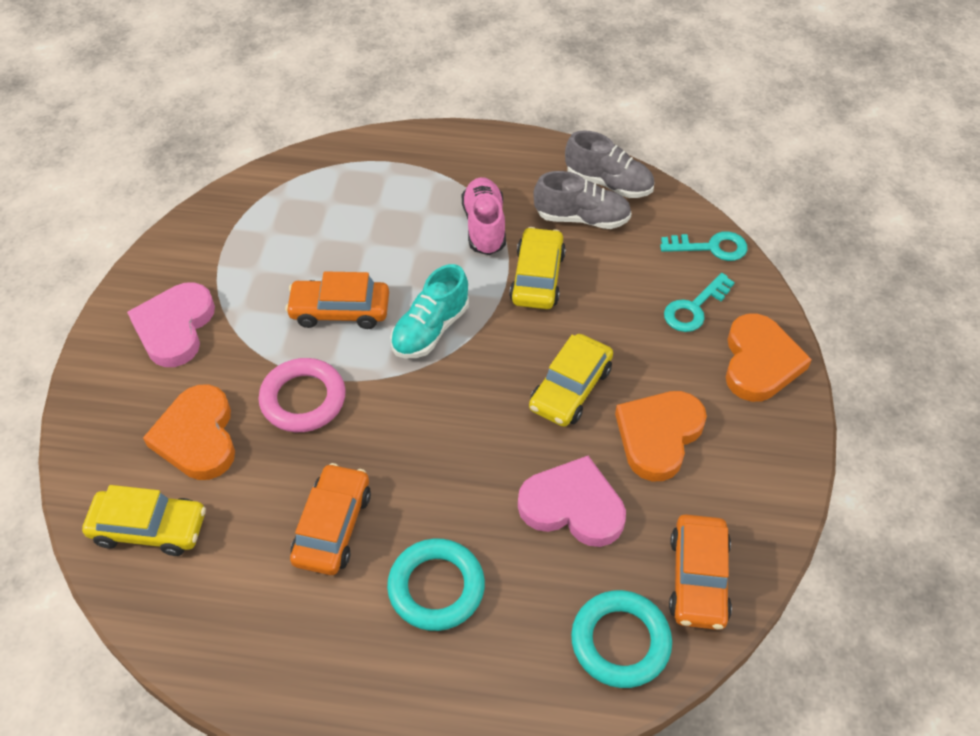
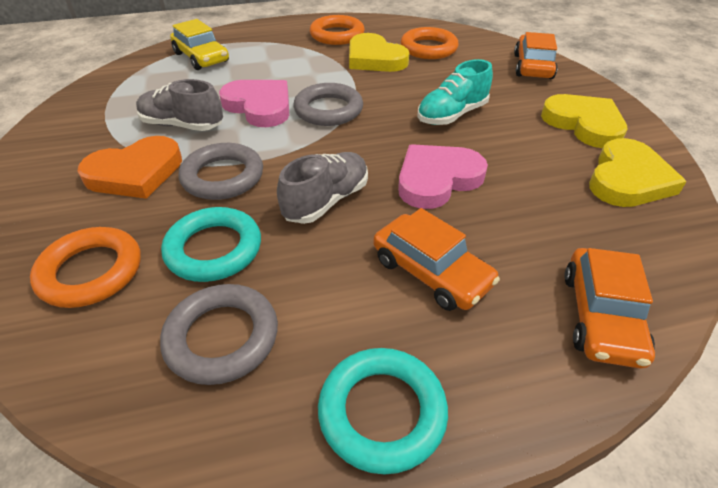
grey ring: 0 -> 3
orange heart: 3 -> 1
orange ring: 0 -> 3
pink ring: 1 -> 0
pink shoe: 1 -> 0
turquoise key: 2 -> 0
yellow car: 3 -> 1
yellow heart: 0 -> 3

